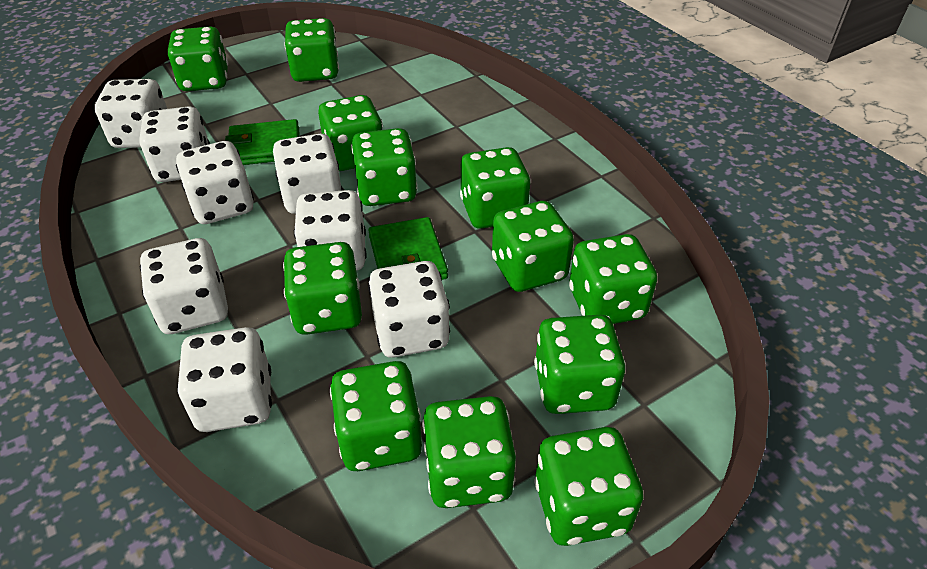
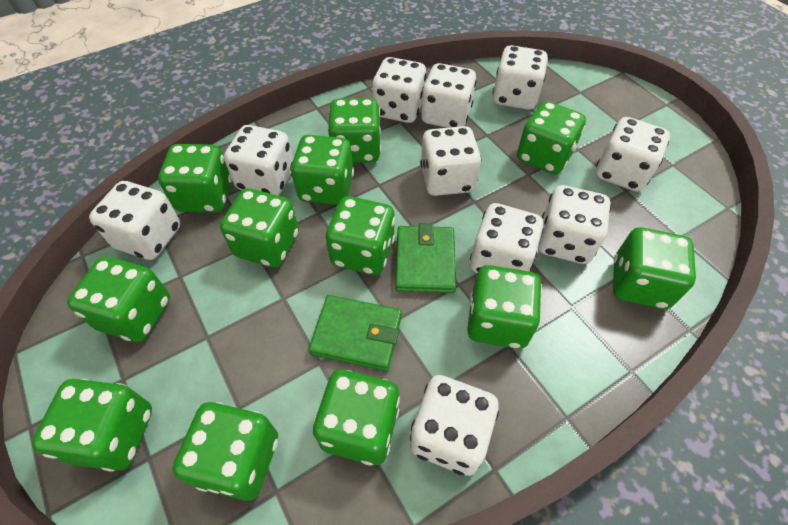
white dice: 8 -> 10

